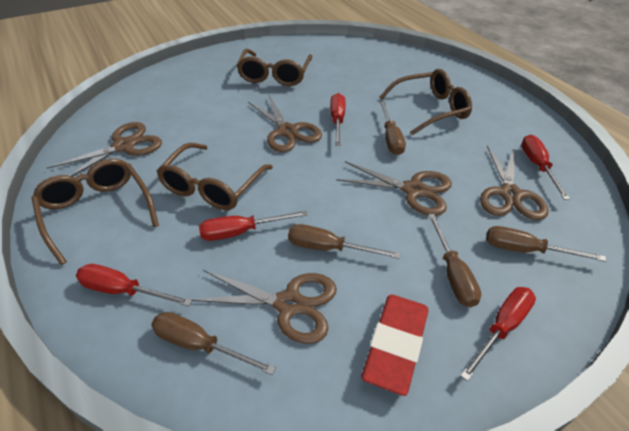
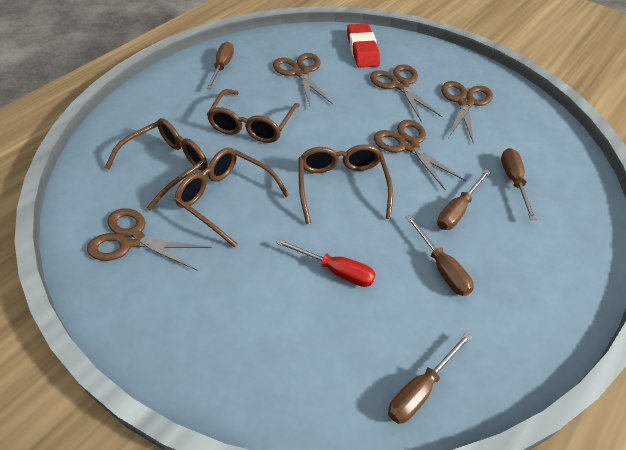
red screwdriver: 5 -> 1

